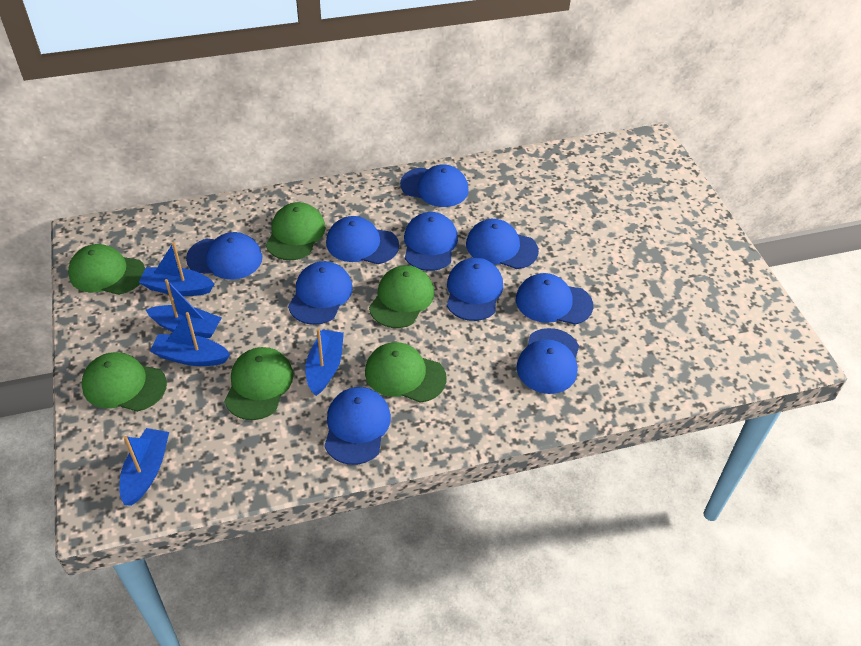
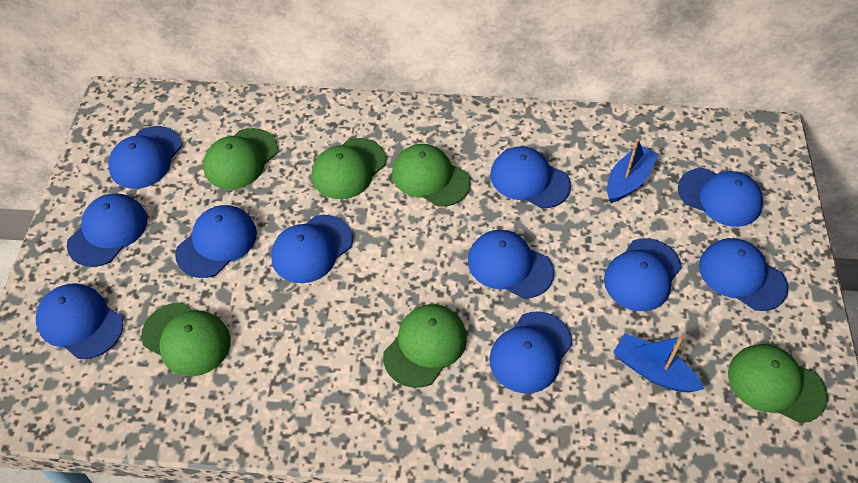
blue boat: 5 -> 2
blue cap: 10 -> 11

